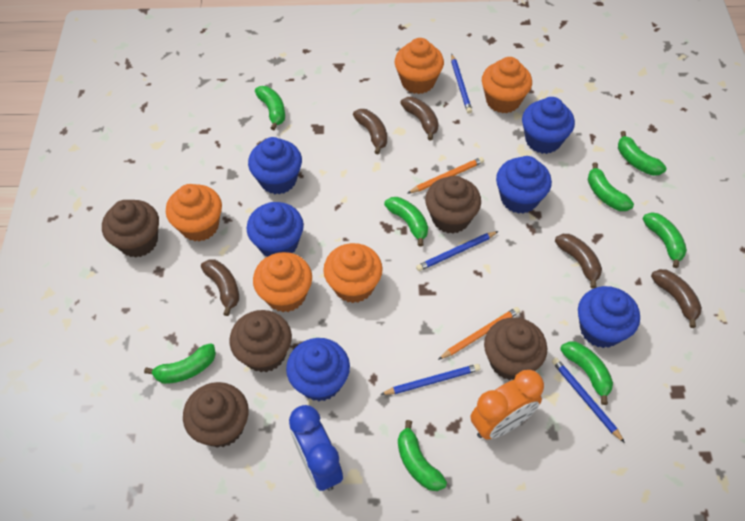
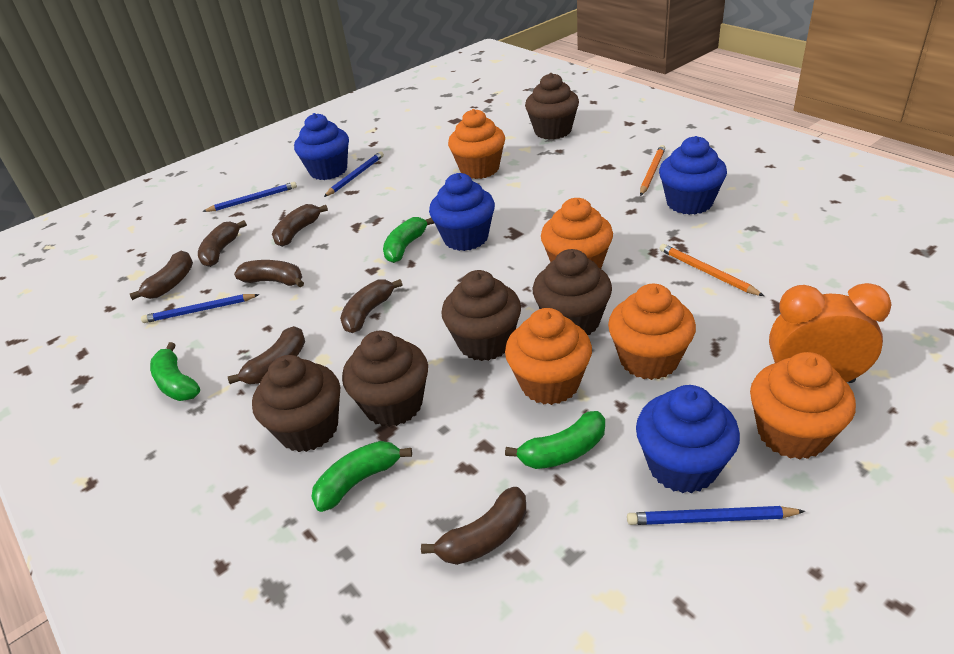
blue clock: 1 -> 0
blue cupcake: 6 -> 4
brown banana: 5 -> 7
green banana: 8 -> 4

